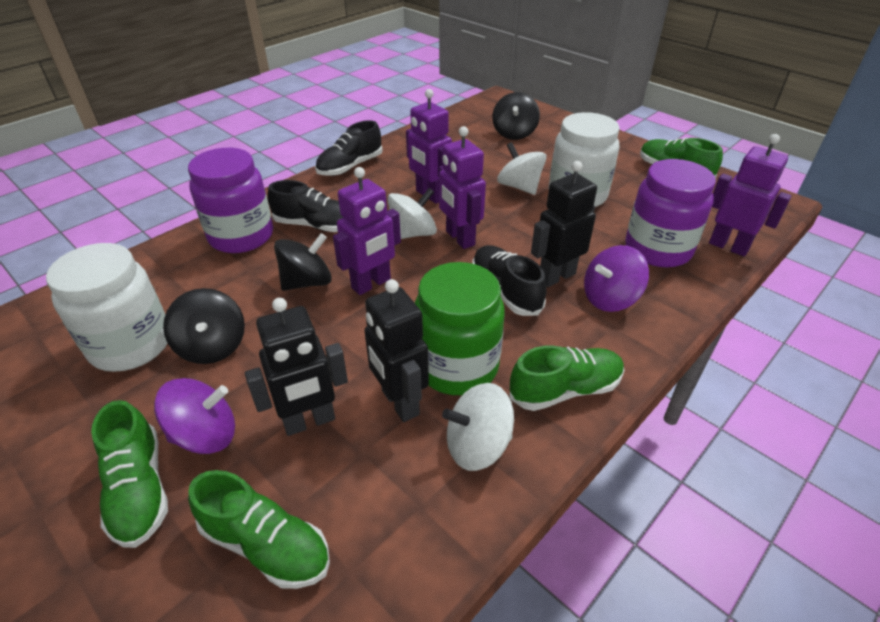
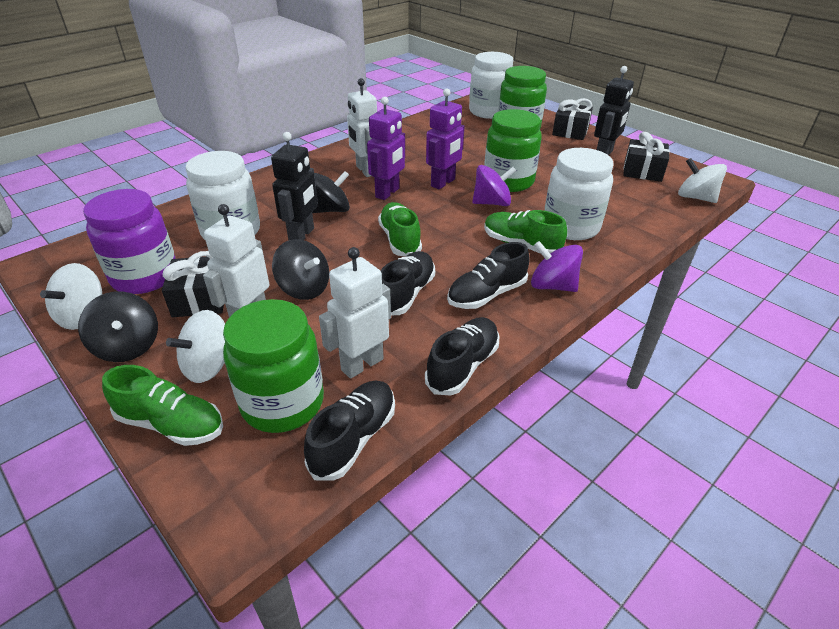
black gift: 0 -> 3
black robot: 3 -> 2
black shoe: 3 -> 4
green jar: 1 -> 3
green shoe: 4 -> 3
purple jar: 2 -> 1
purple robot: 4 -> 2
white jar: 2 -> 3
white robot: 0 -> 3

